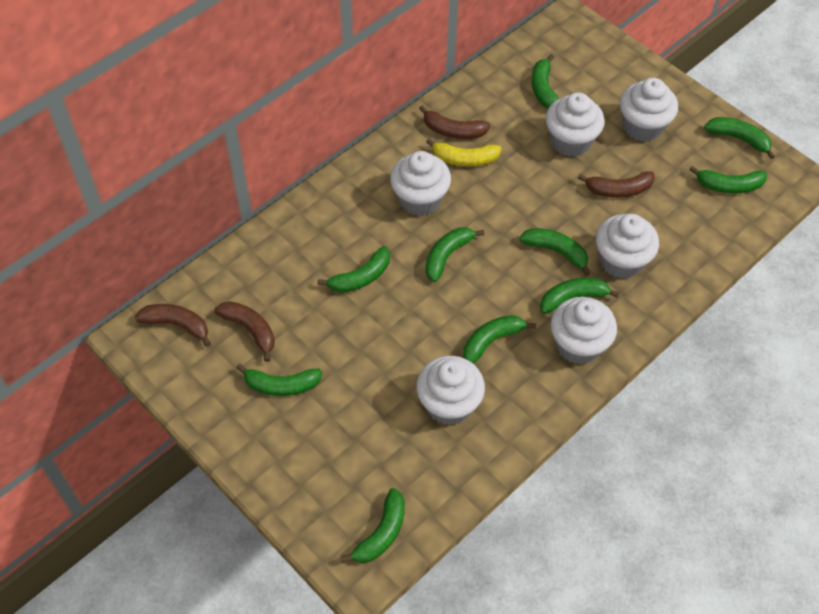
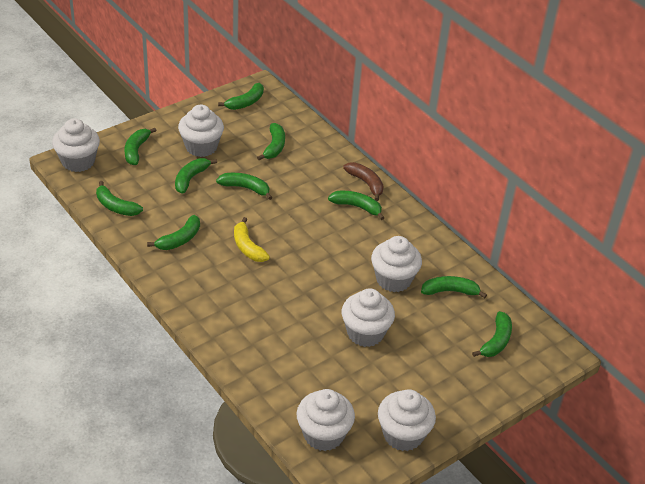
brown banana: 4 -> 1

